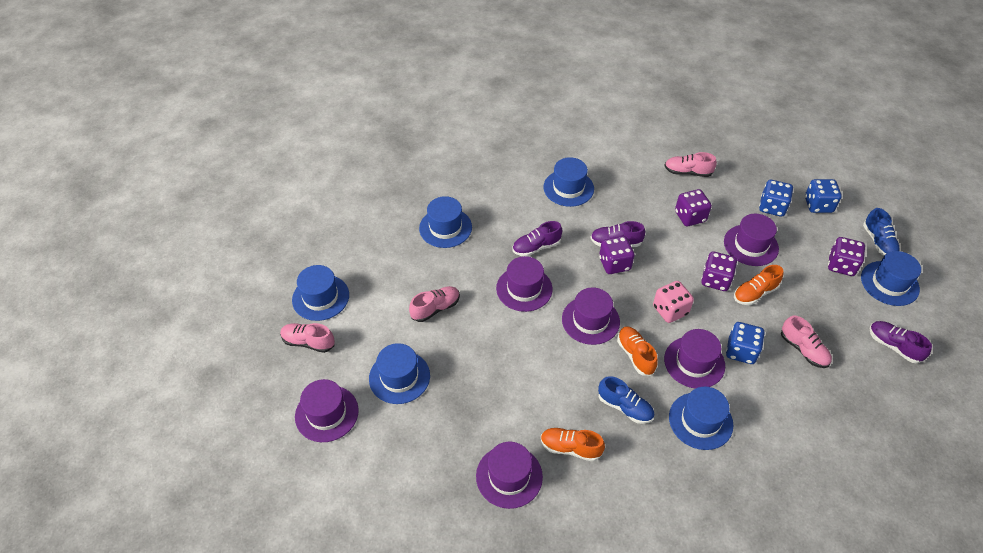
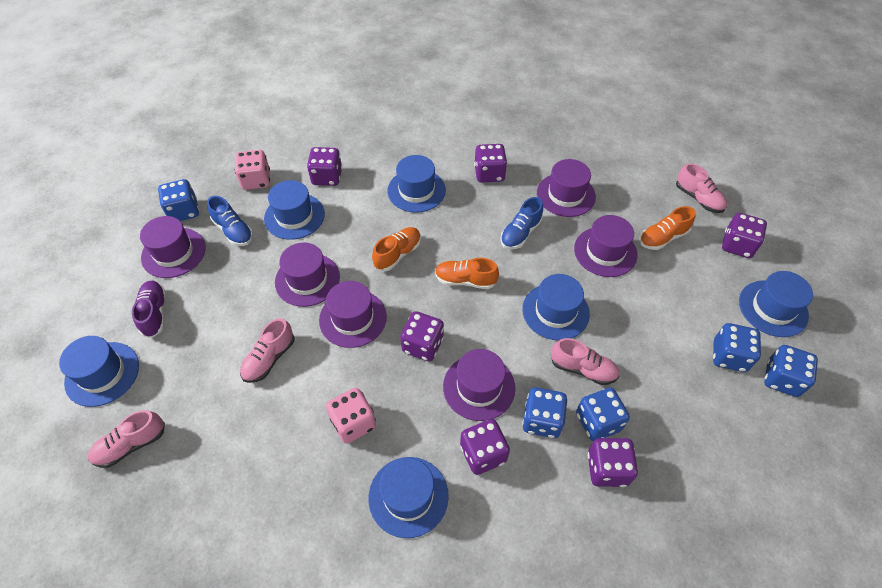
blue dice: 3 -> 5
pink dice: 1 -> 2
purple dice: 4 -> 6
purple shoe: 3 -> 1

